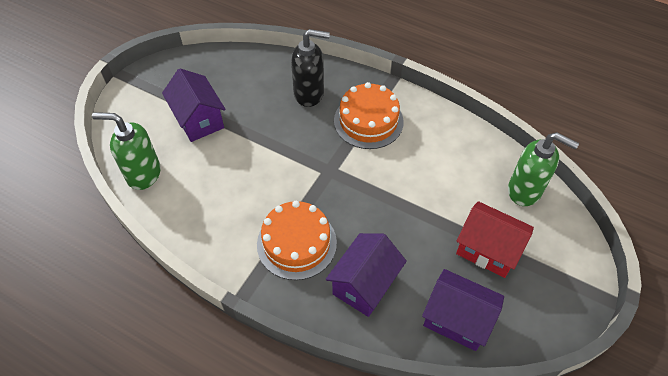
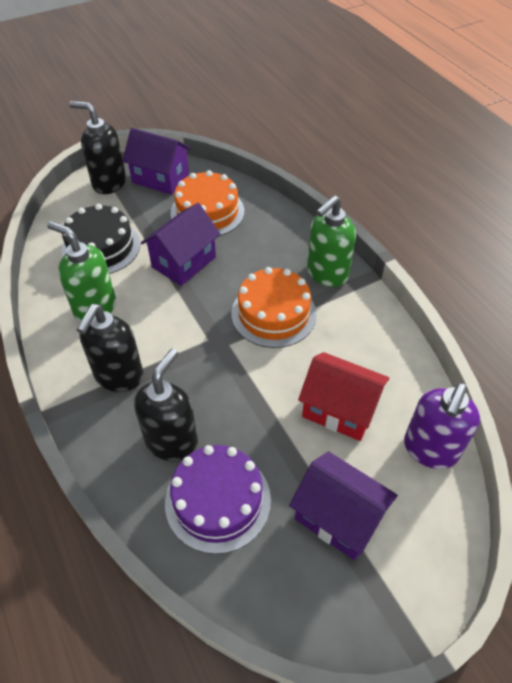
black cake: 0 -> 1
black soap dispenser: 1 -> 3
purple cake: 0 -> 1
purple soap dispenser: 0 -> 1

